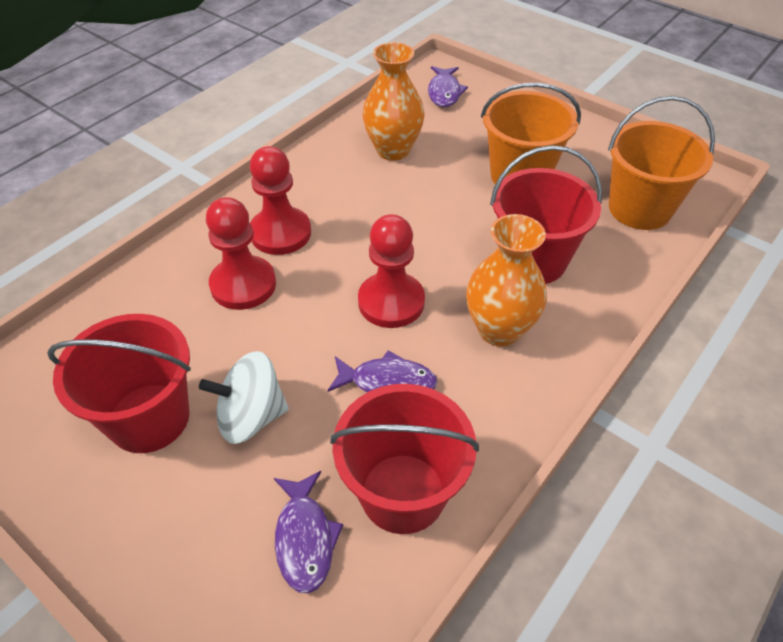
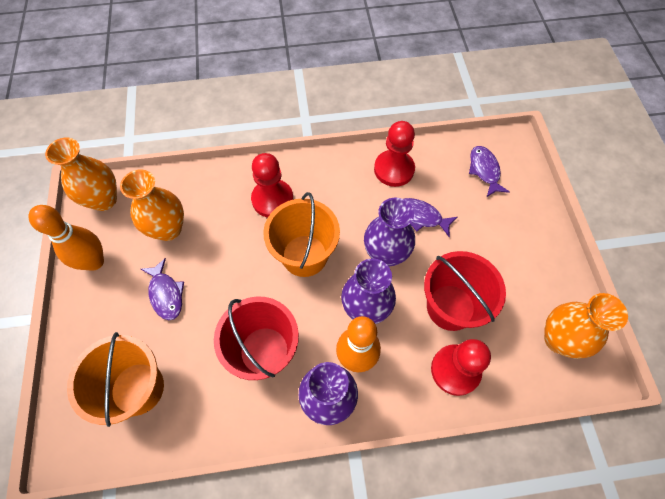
orange bowling pin: 0 -> 2
orange vase: 2 -> 3
purple vase: 0 -> 3
red bucket: 3 -> 2
white spinning top: 1 -> 0

